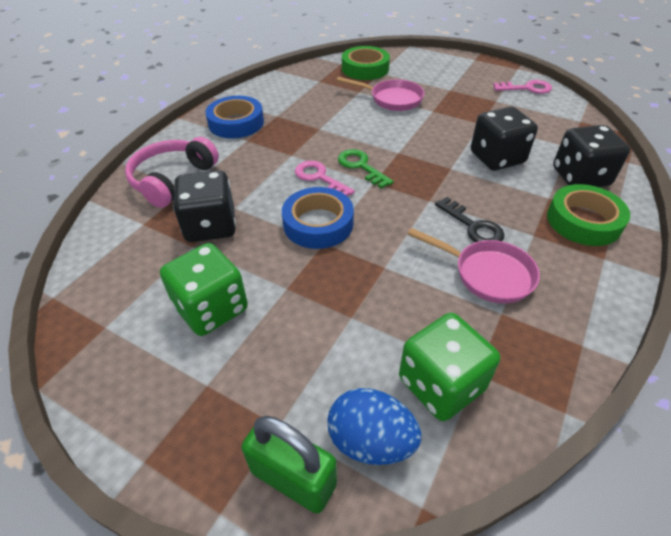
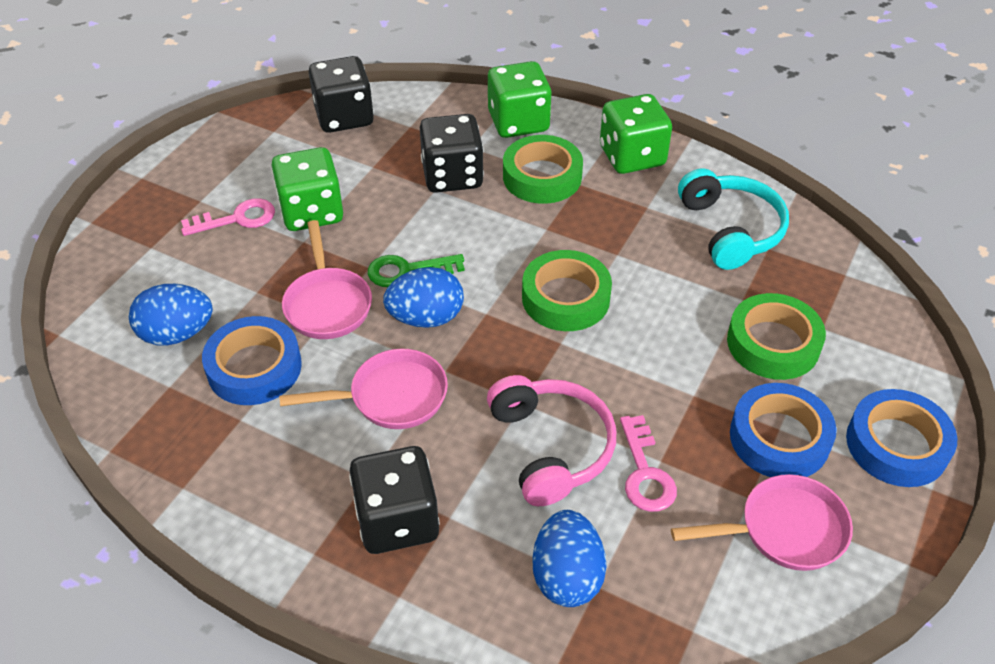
black key: 1 -> 0
blue egg: 1 -> 3
blue tape: 2 -> 3
green dice: 2 -> 3
green padlock: 1 -> 0
green tape: 2 -> 3
pink pan: 2 -> 3
turquoise headphones: 0 -> 1

